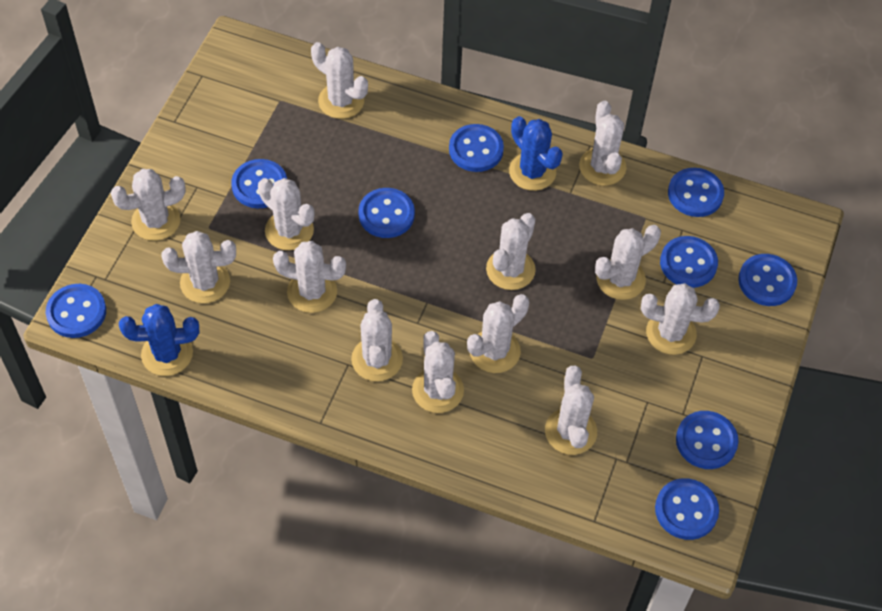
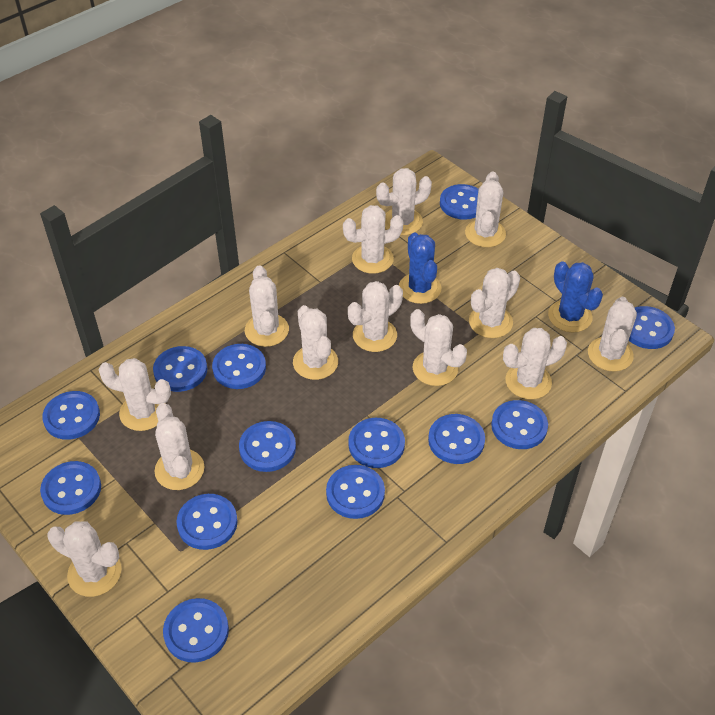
blue button: 9 -> 13

